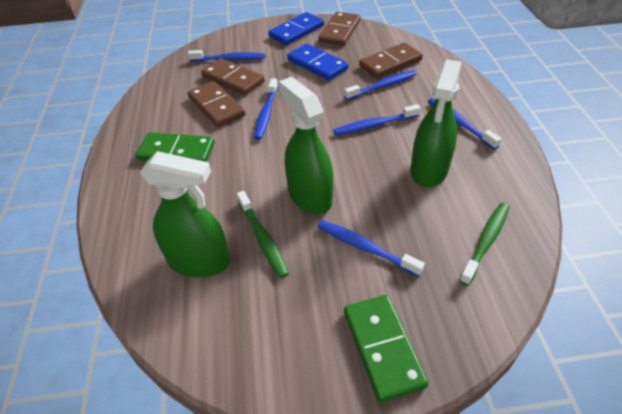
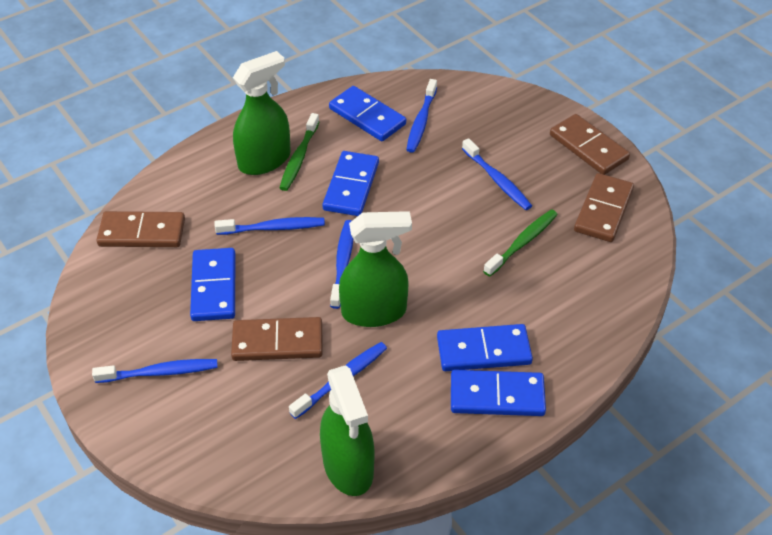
blue domino: 2 -> 5
green domino: 2 -> 0

